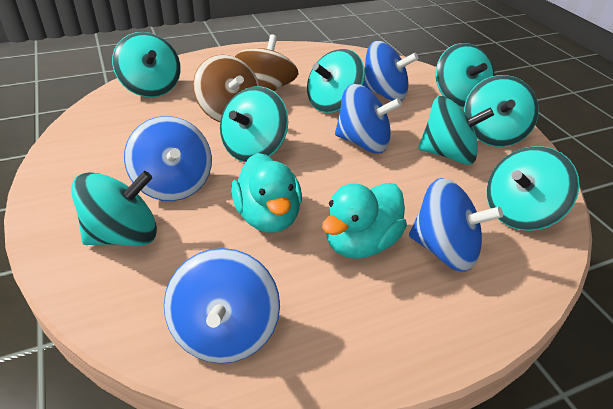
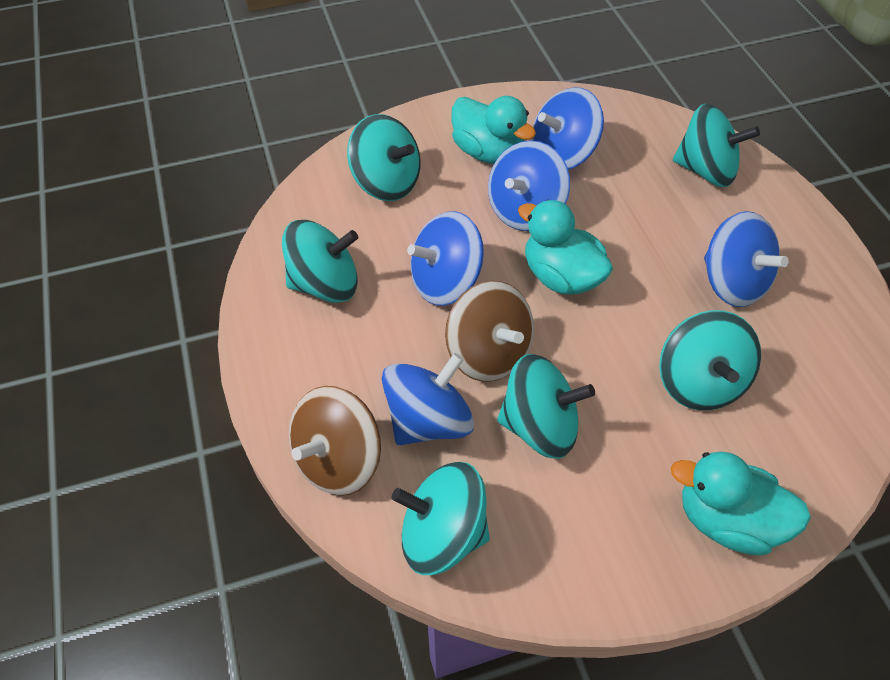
turquoise duck: 2 -> 3
turquoise spinning top: 8 -> 6

